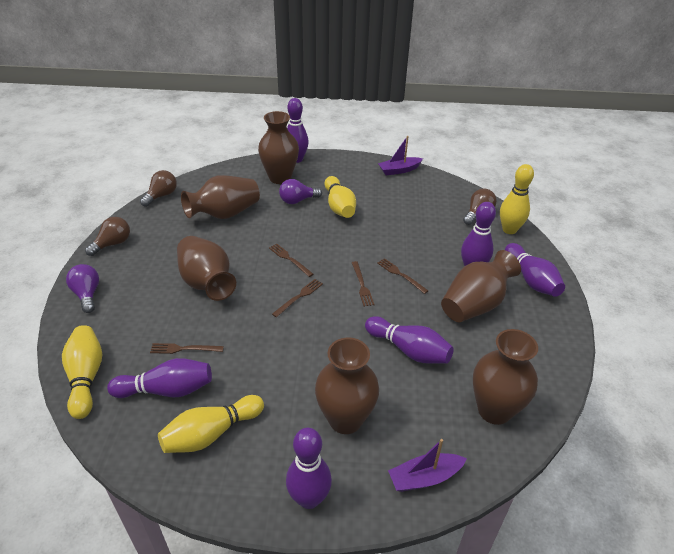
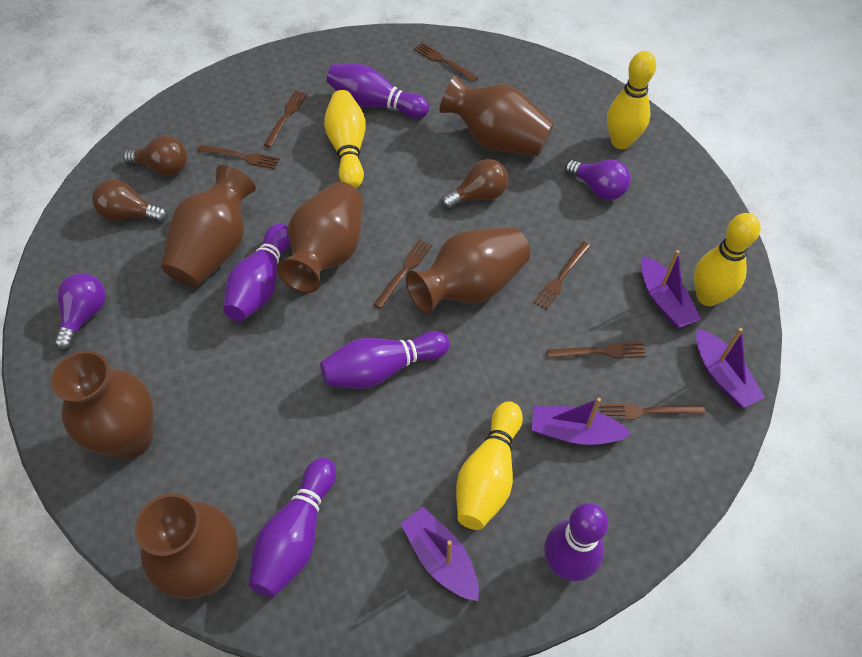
brown fork: 5 -> 7
purple boat: 2 -> 4
purple bowling pin: 6 -> 5

